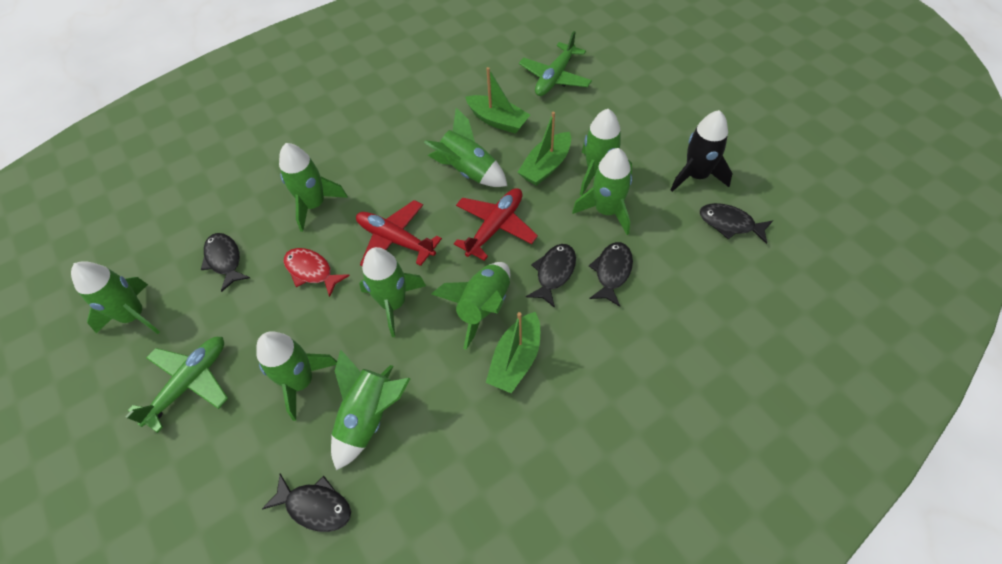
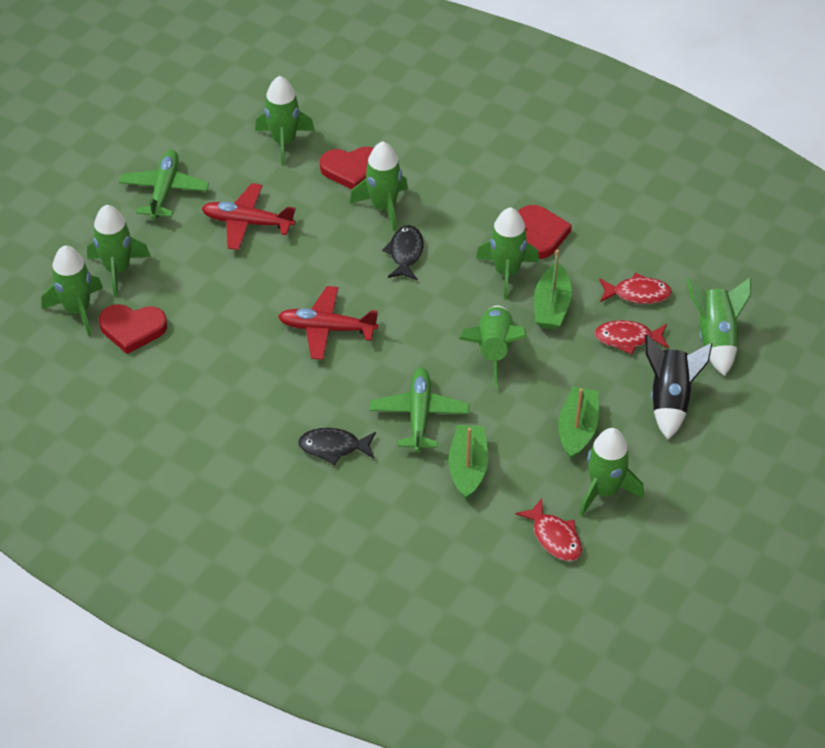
black fish: 5 -> 2
green rocket: 9 -> 8
red fish: 1 -> 3
red heart: 0 -> 3

